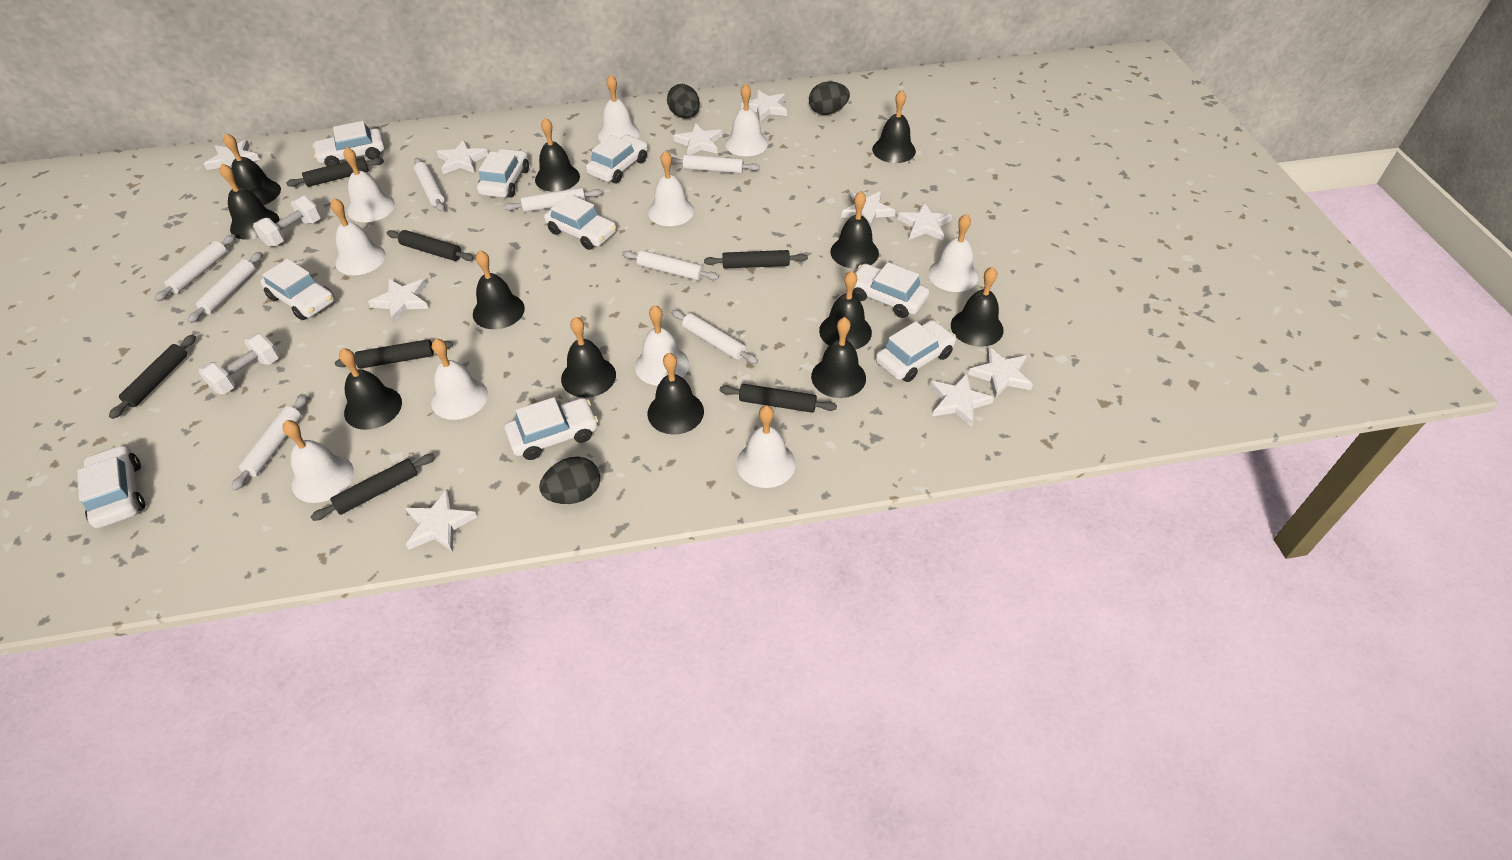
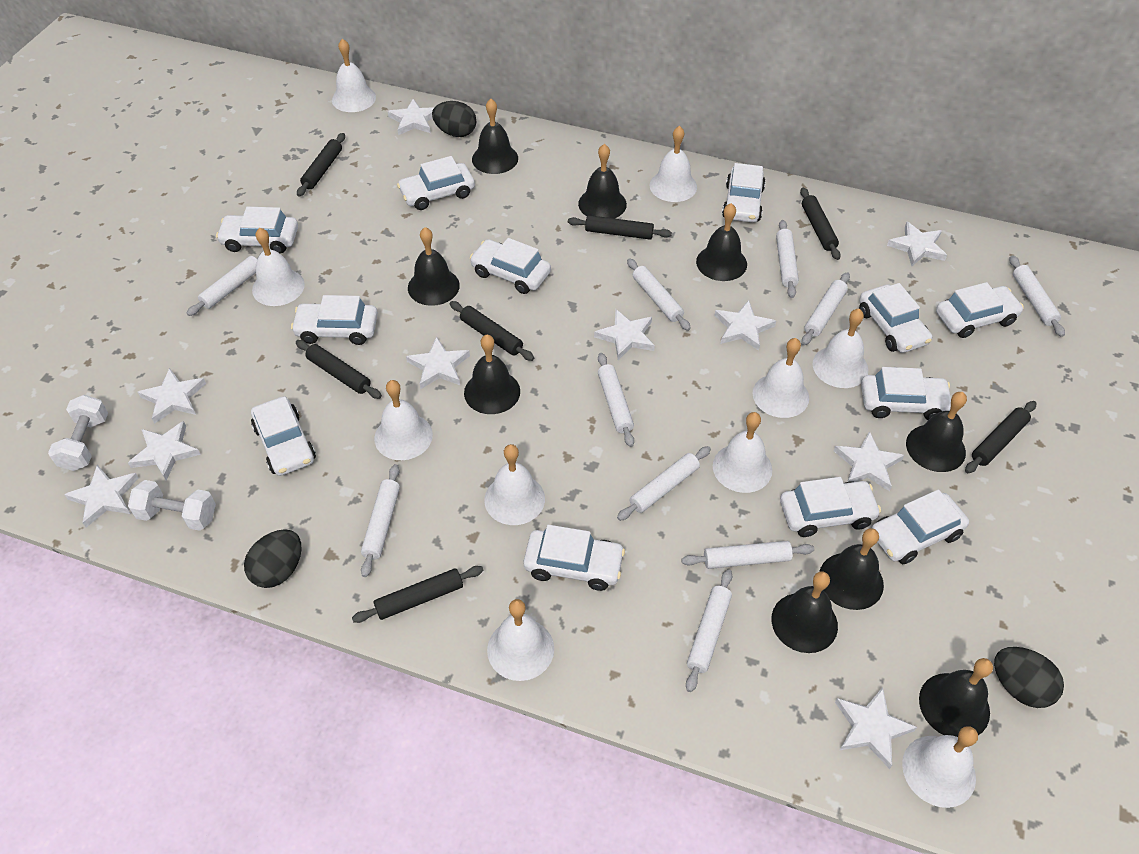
black bell: 12 -> 9
white car: 9 -> 12
white rolling pin: 8 -> 10

